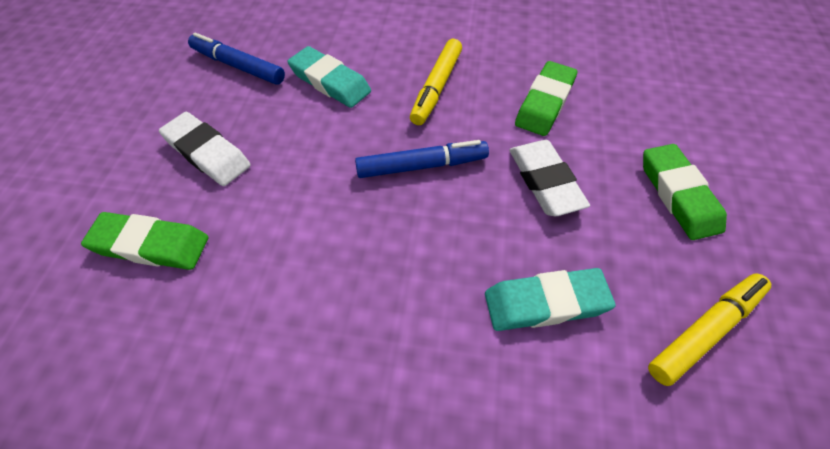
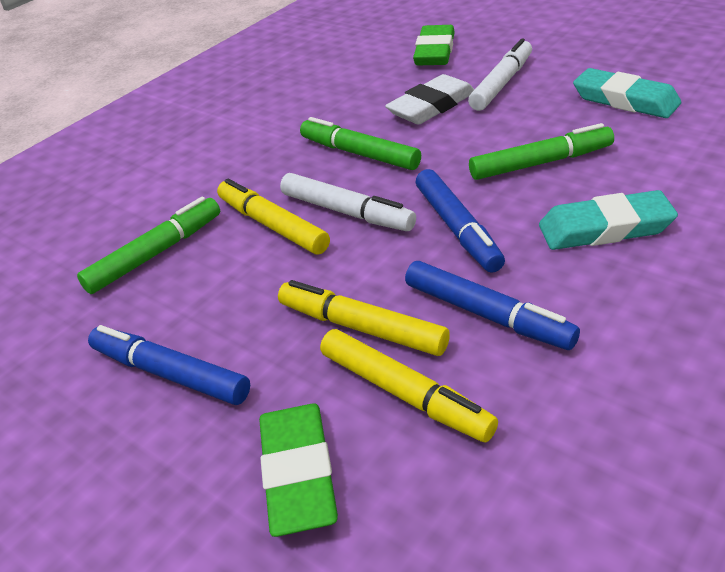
blue marker: 2 -> 3
green eraser: 3 -> 2
green marker: 0 -> 3
white eraser: 2 -> 1
white marker: 0 -> 2
yellow marker: 2 -> 3

